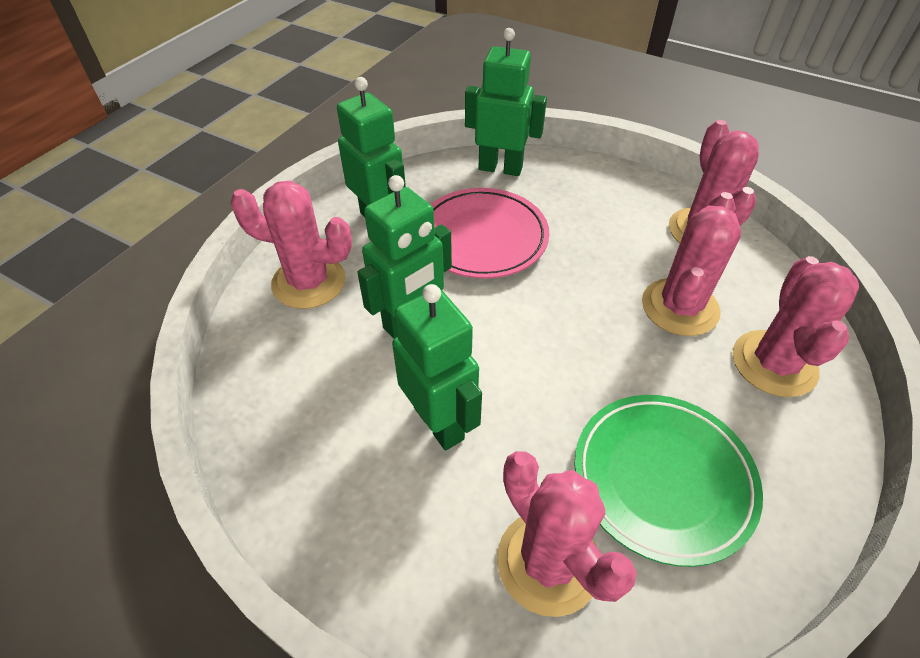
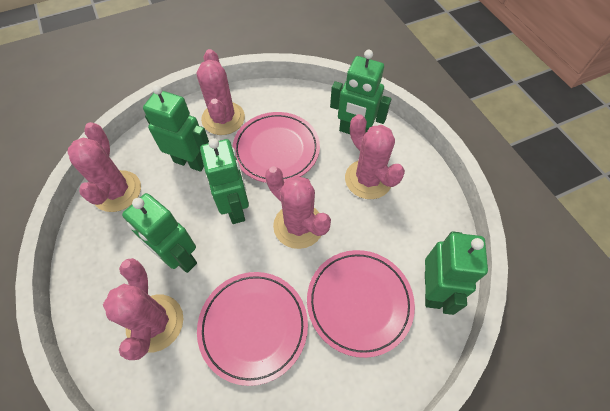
green plate: 1 -> 0
green robot: 4 -> 5
pink plate: 1 -> 3

